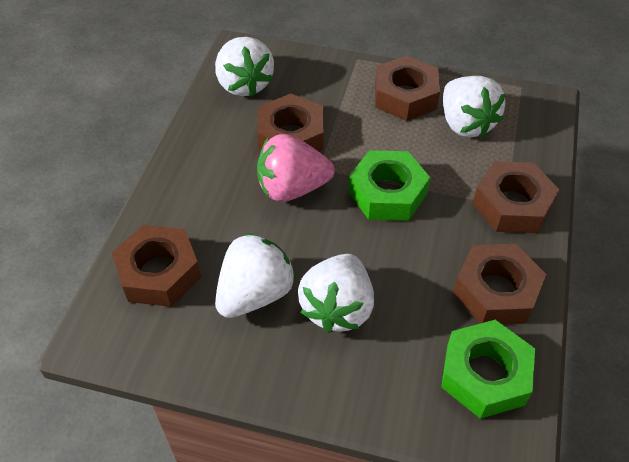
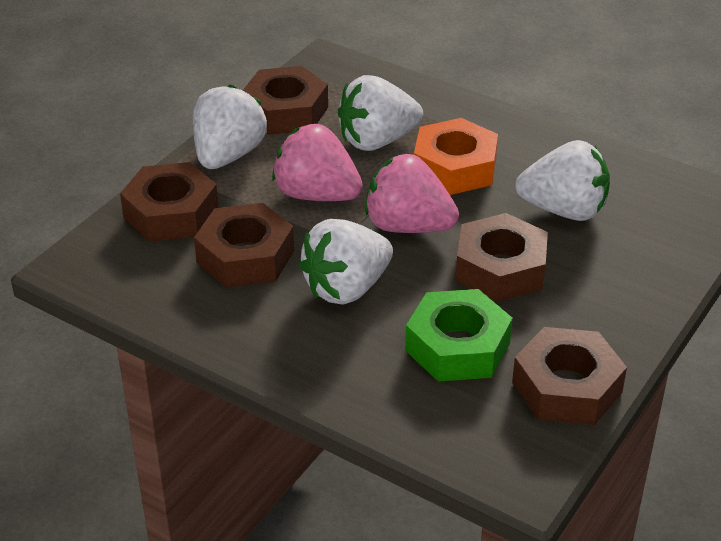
green nut: 2 -> 1
orange nut: 0 -> 1
pink strawberry: 1 -> 2

